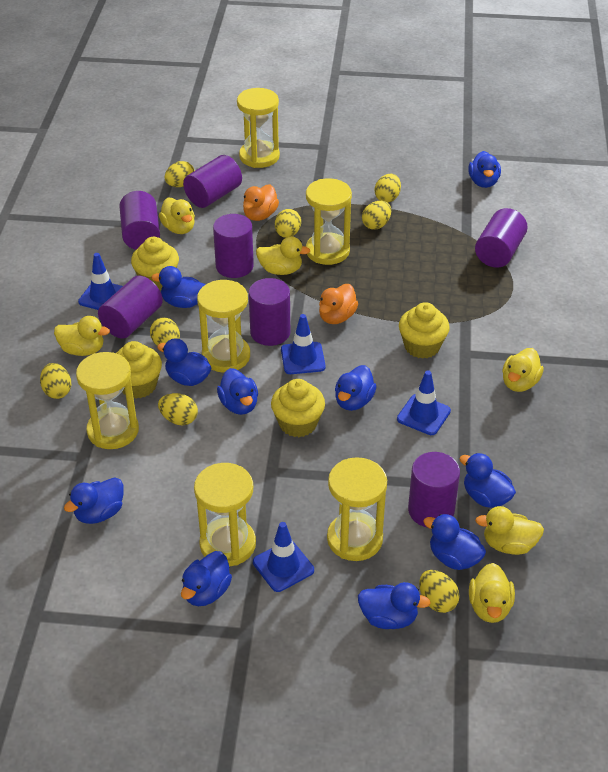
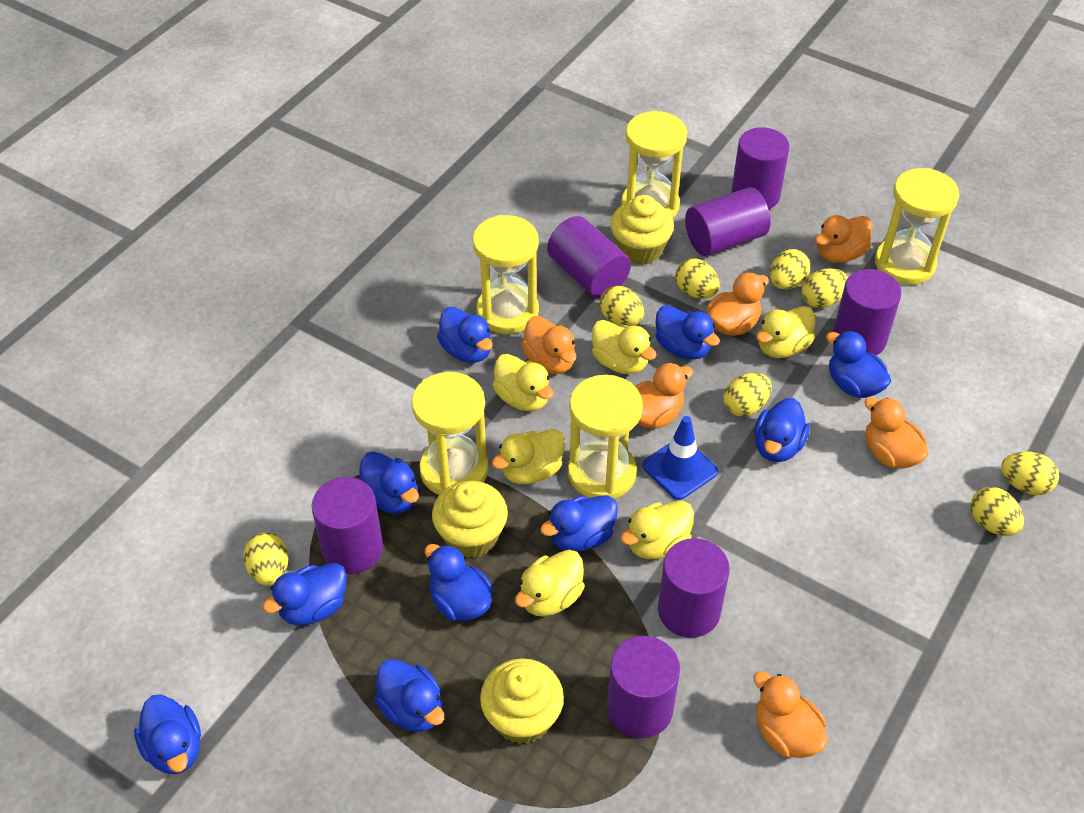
blue traffic cone: 4 -> 1
orange duck: 2 -> 6
yellow cupcake: 4 -> 3
yellow hourglass: 6 -> 5

